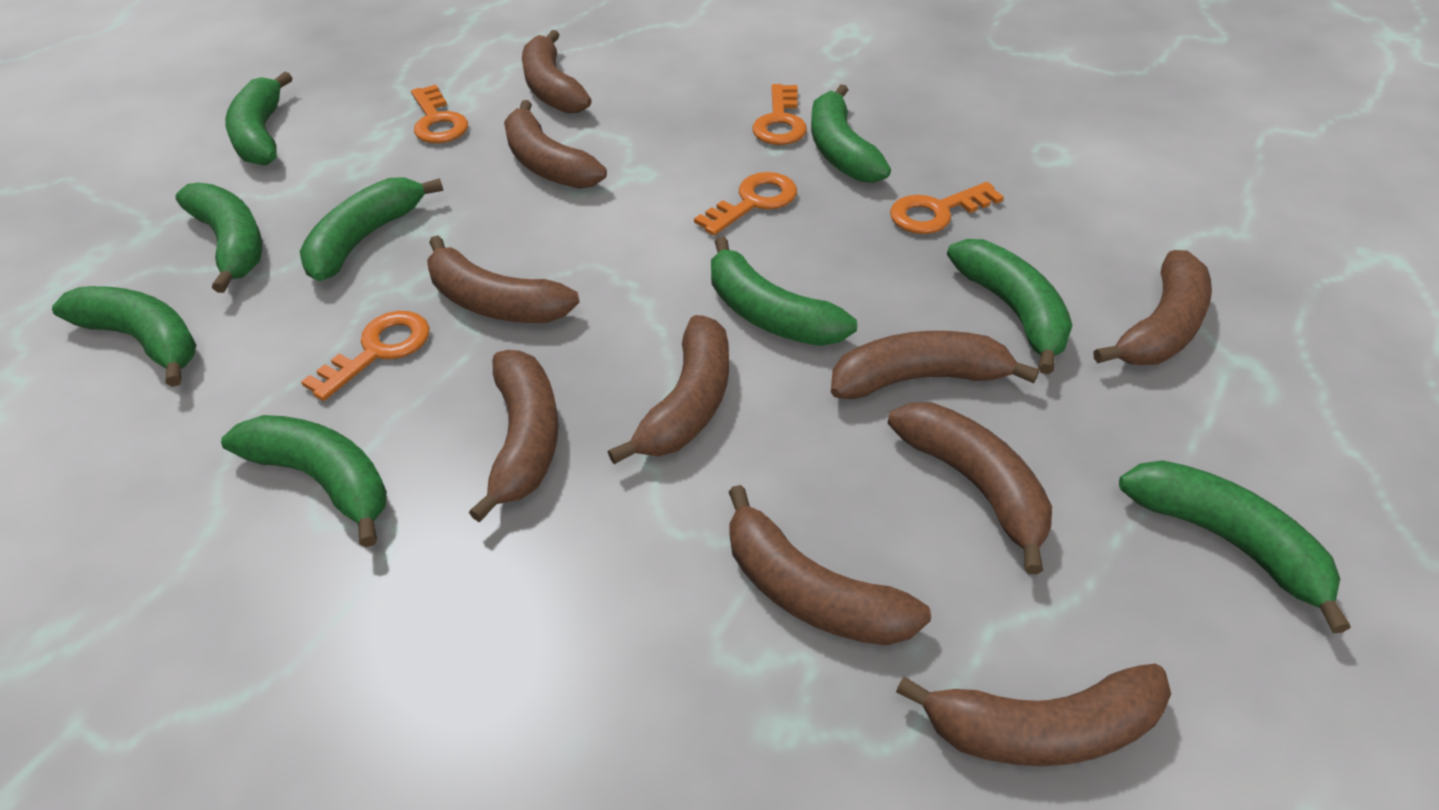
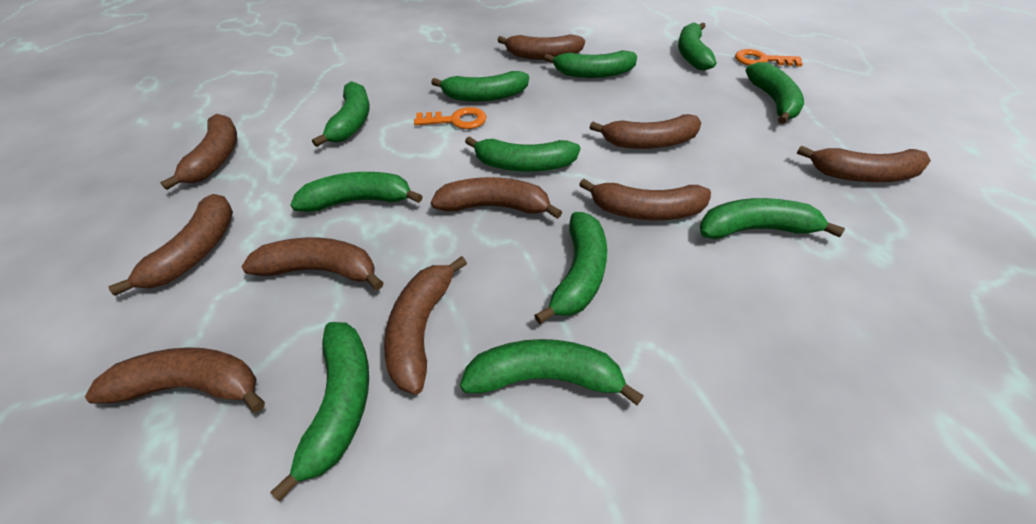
green banana: 9 -> 11
orange key: 5 -> 2

